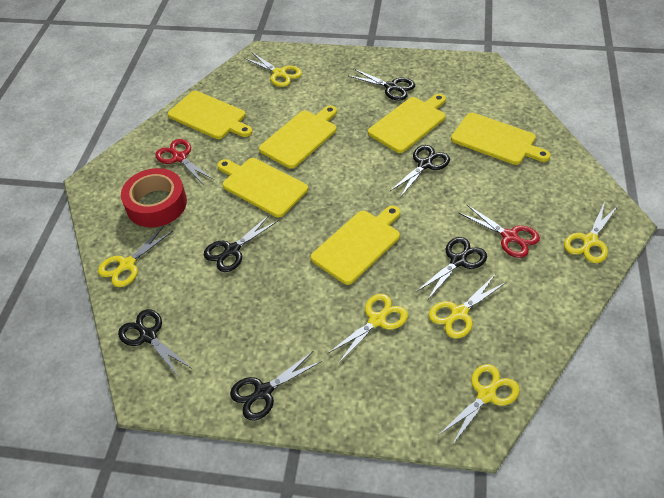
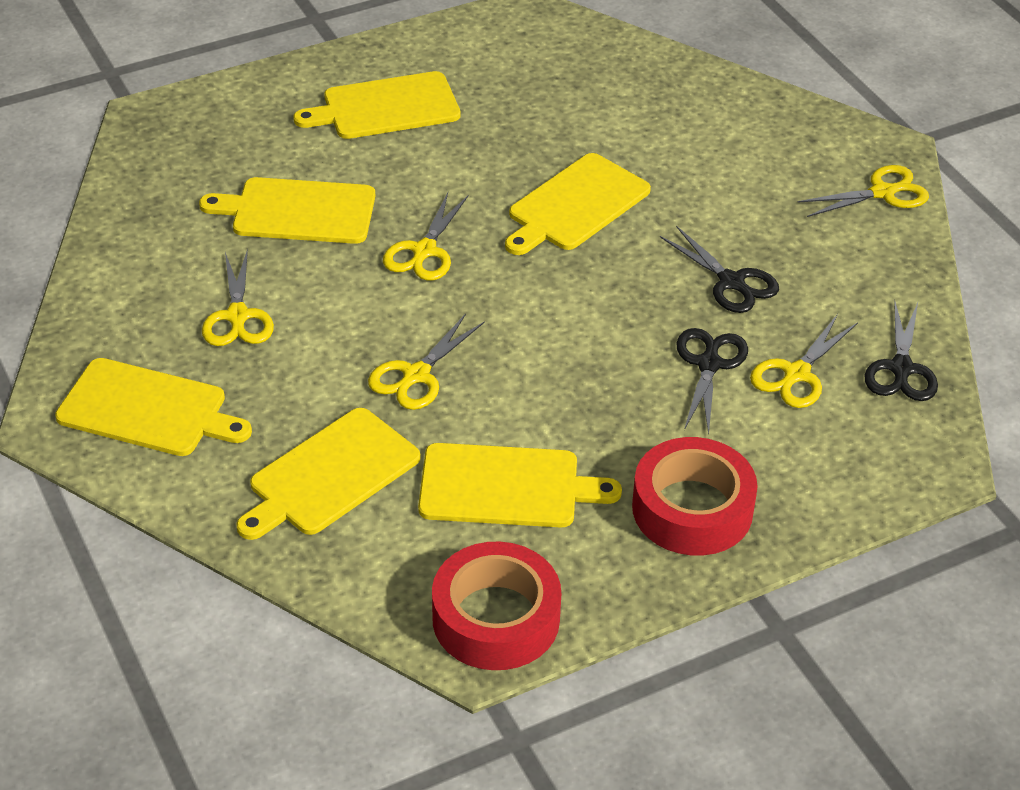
black scissors: 6 -> 3
red scissors: 2 -> 0
red tape: 1 -> 2
yellow scissors: 6 -> 5

